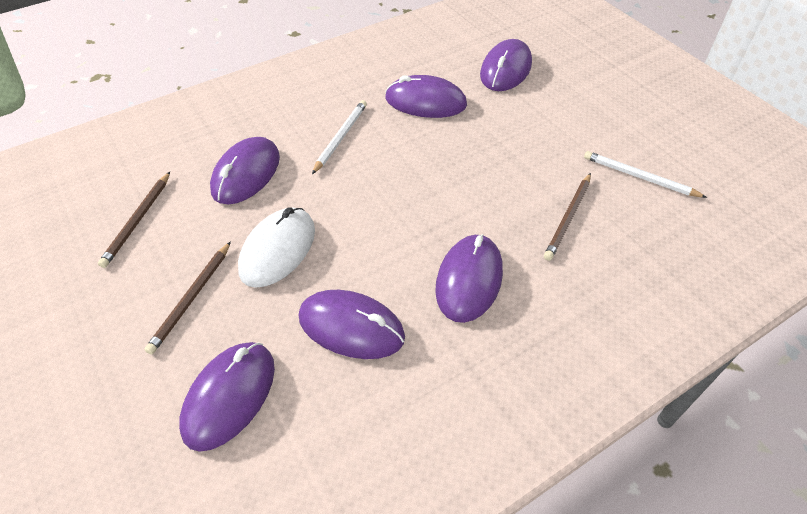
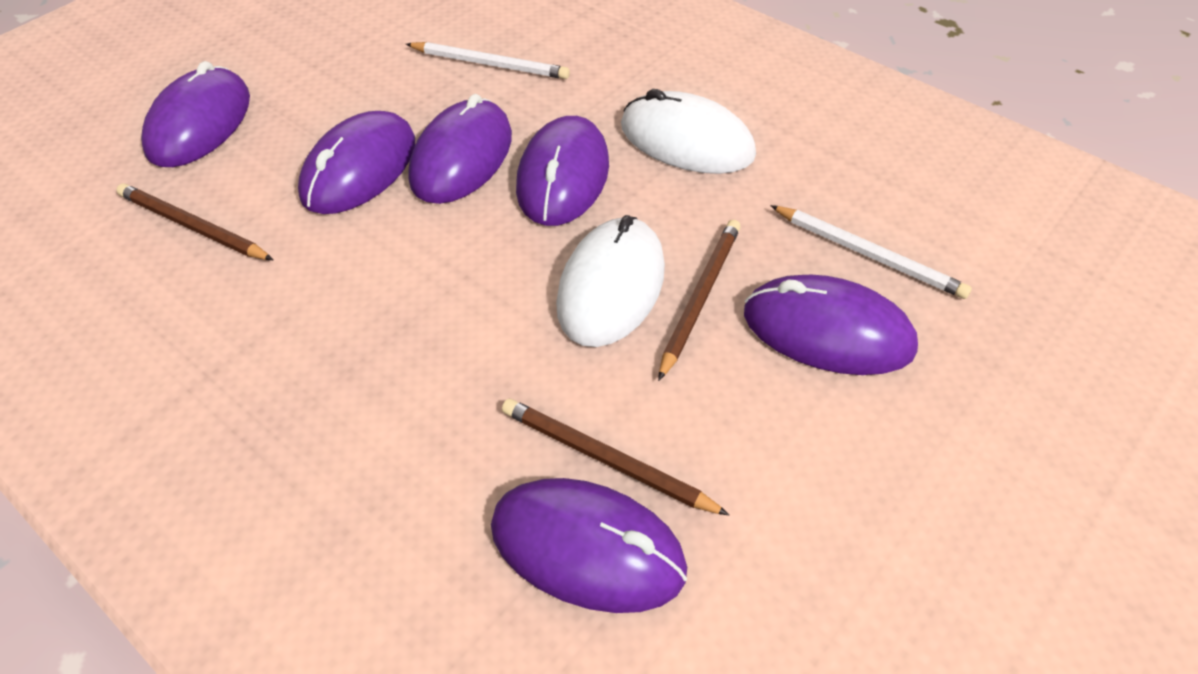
white mouse: 1 -> 2

